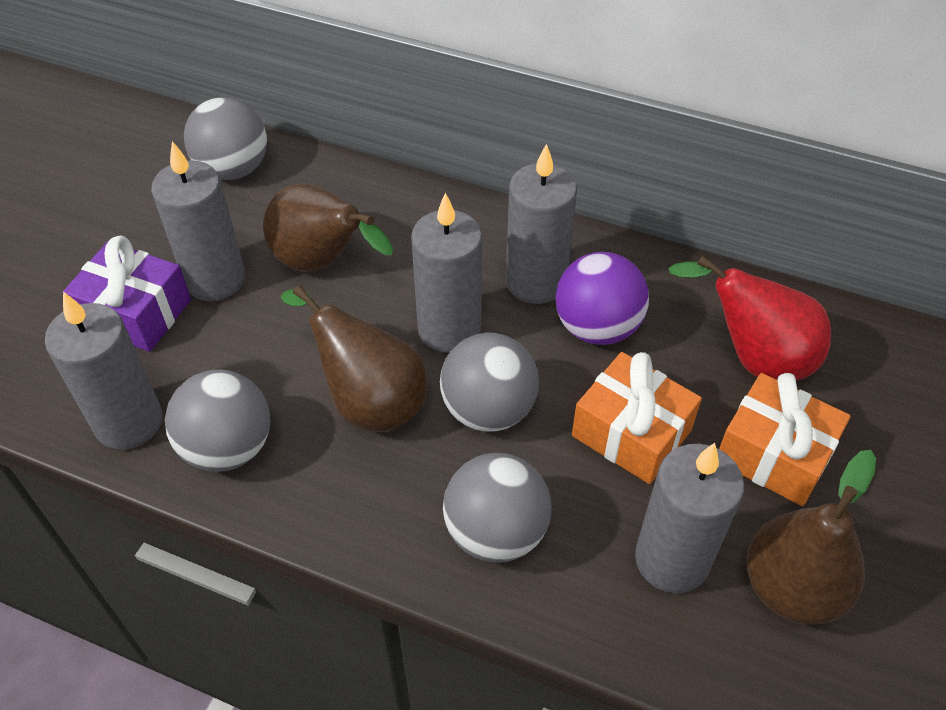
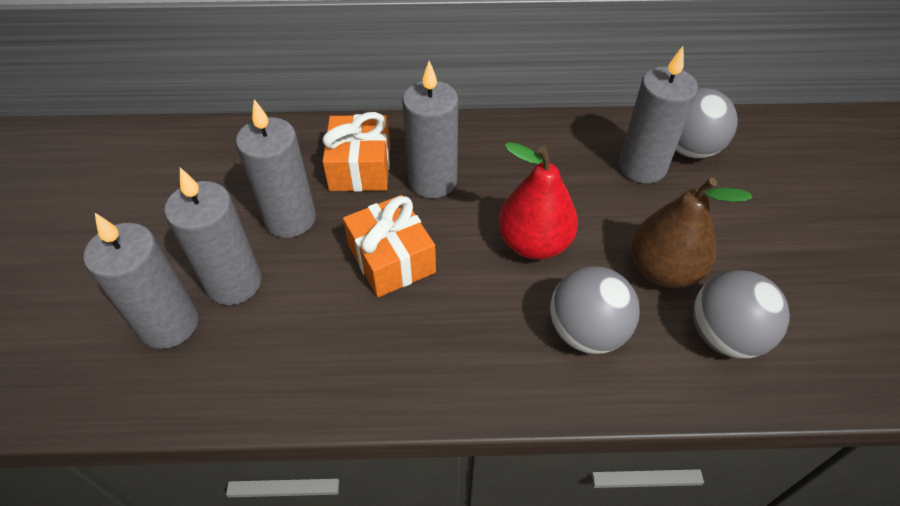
brown pear: 3 -> 1
grey ball: 4 -> 3
purple ball: 1 -> 0
purple gift: 1 -> 0

